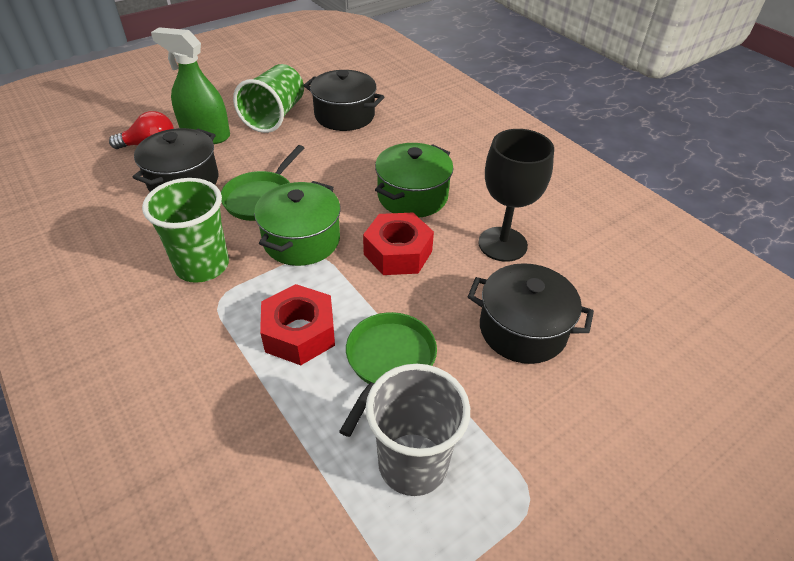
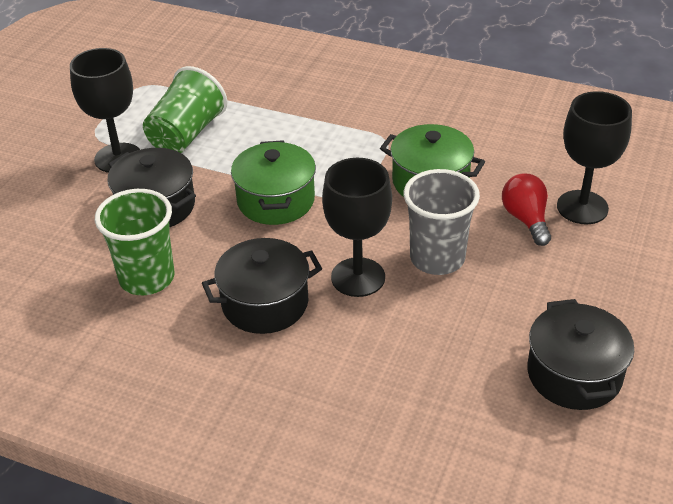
black goblet: 1 -> 3
green pan: 2 -> 0
green spray bottle: 1 -> 0
red nut: 2 -> 0

